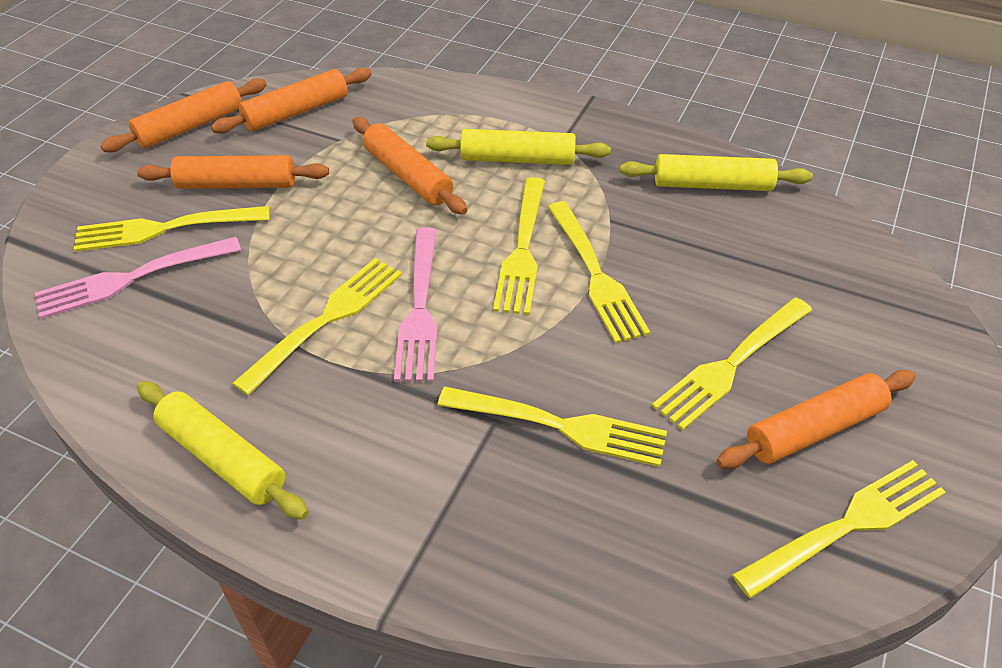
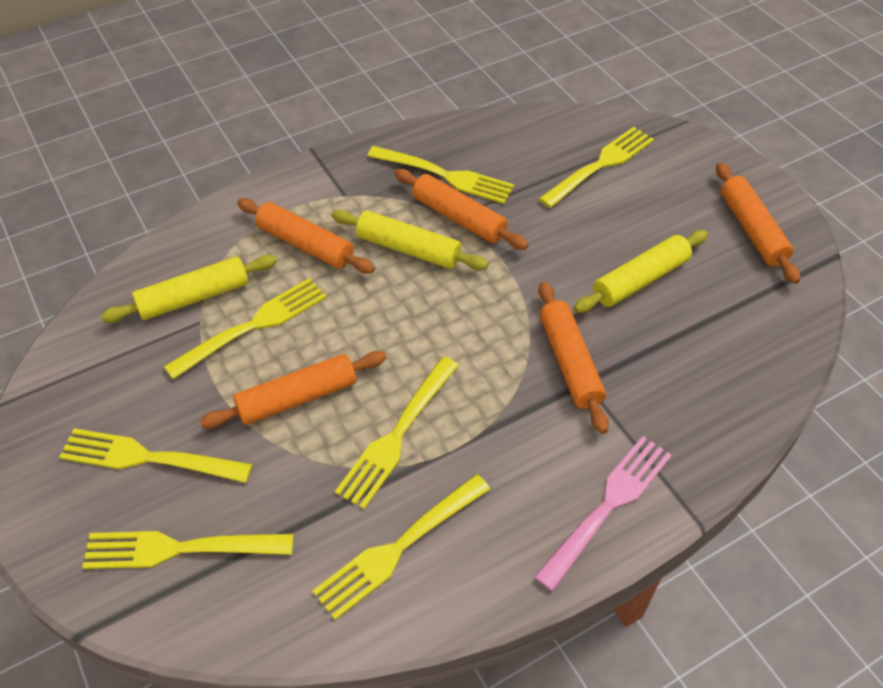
pink fork: 2 -> 1

